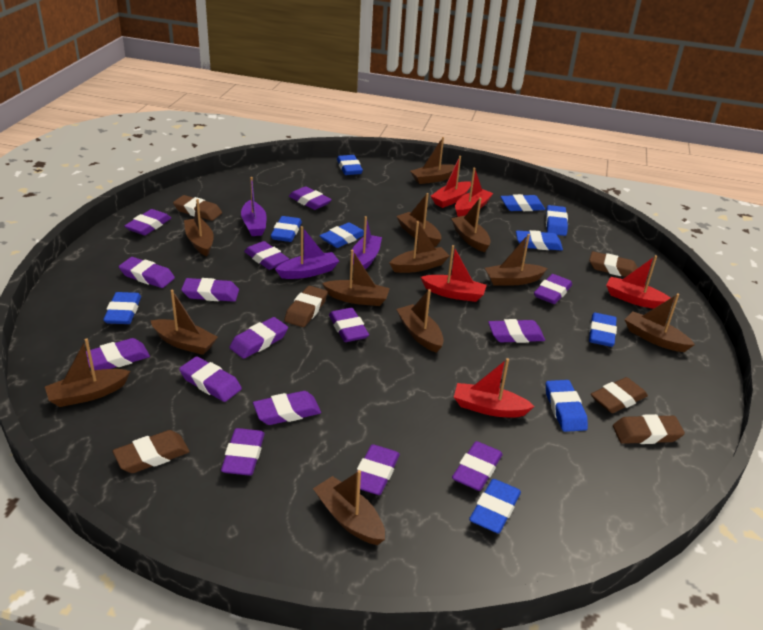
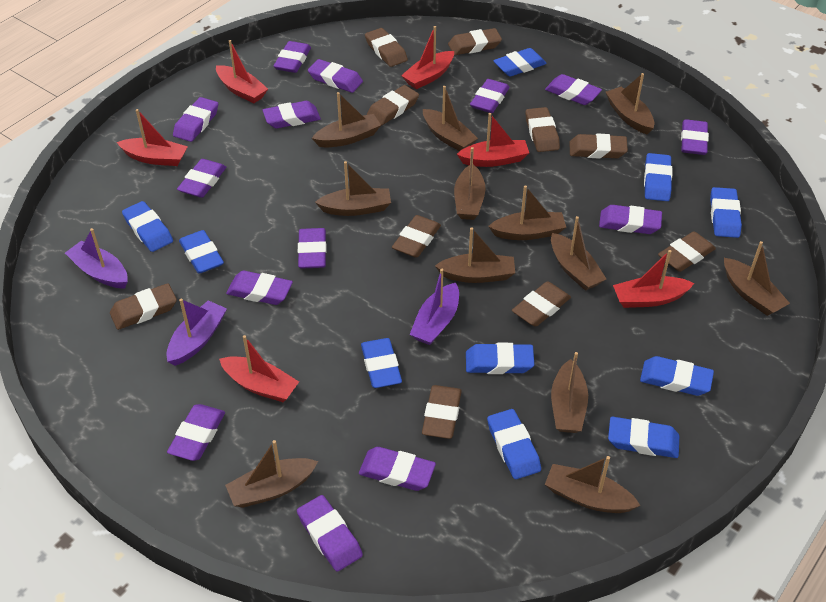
brown eraser: 6 -> 10
purple eraser: 15 -> 14
red boat: 5 -> 6

